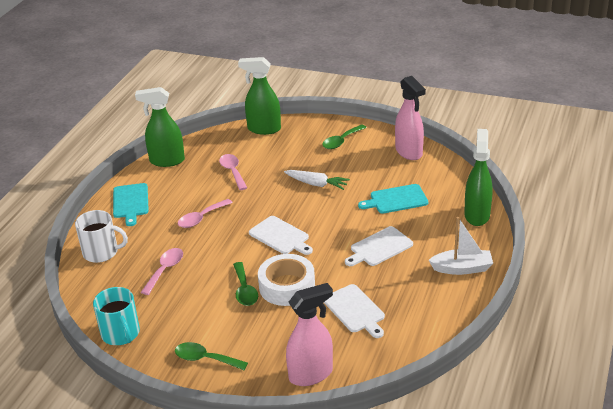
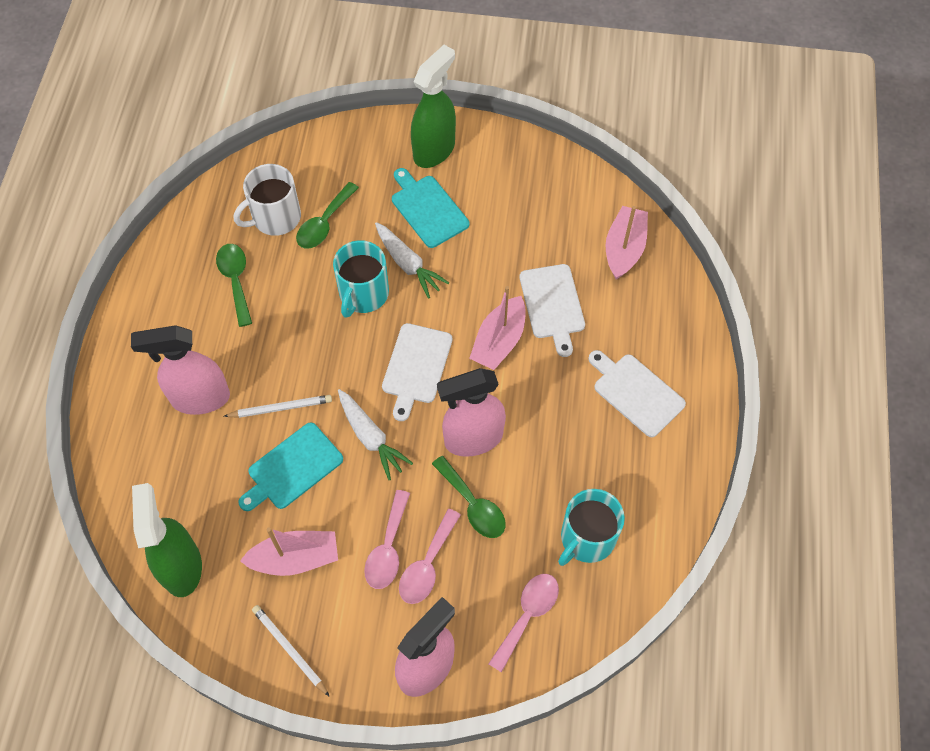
green spray bottle: 3 -> 2
pink boat: 0 -> 3
pink spray bottle: 2 -> 3
turquoise mug: 1 -> 2
white boat: 1 -> 0
white carrot: 1 -> 2
white pencil: 0 -> 2
white tape: 1 -> 0

